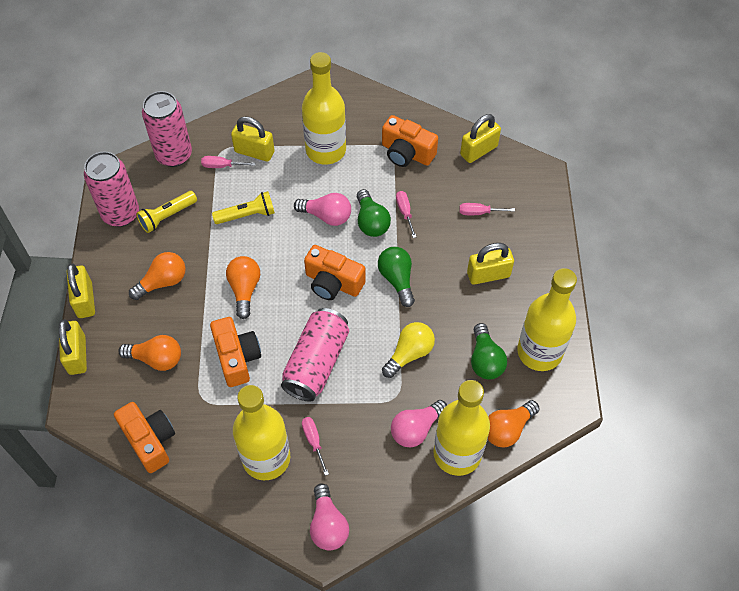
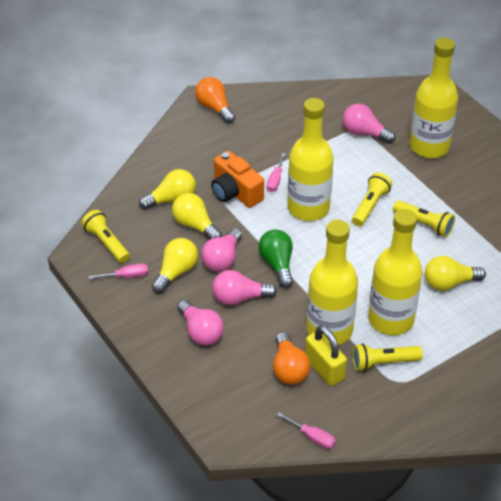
green light bulb: 3 -> 1
orange camera: 4 -> 1
orange light bulb: 4 -> 2
pink can: 3 -> 0
pink light bulb: 3 -> 4
pink screwdriver: 4 -> 3
yellow flashlight: 2 -> 4
yellow light bulb: 1 -> 4
yellow padlock: 5 -> 1

